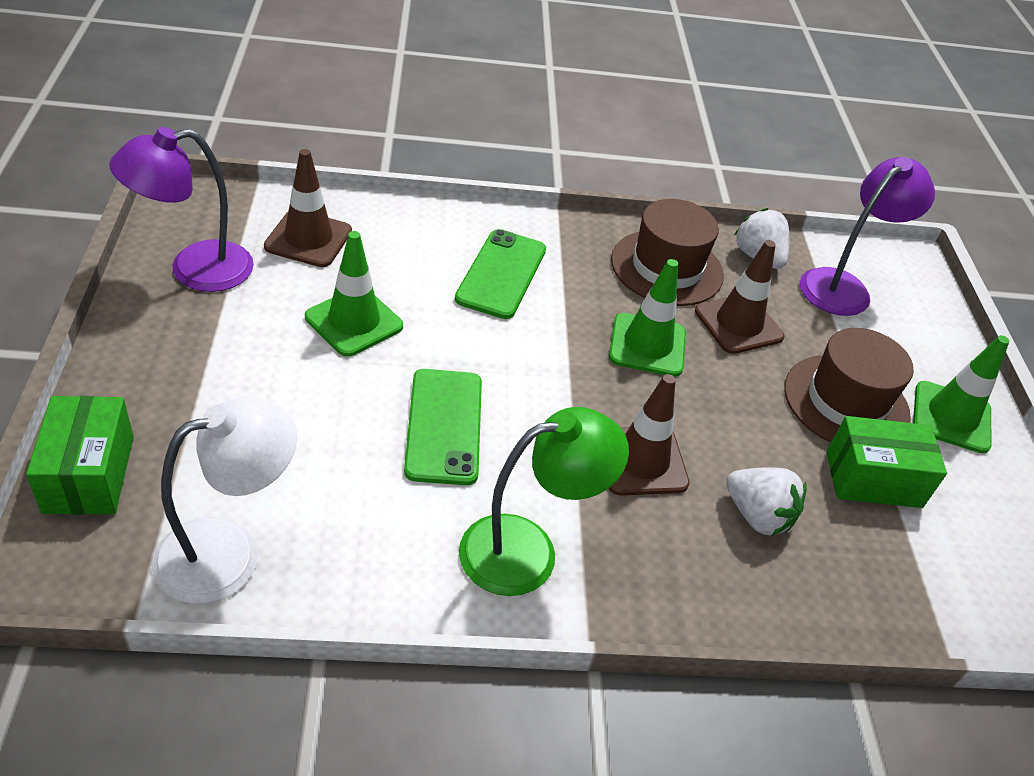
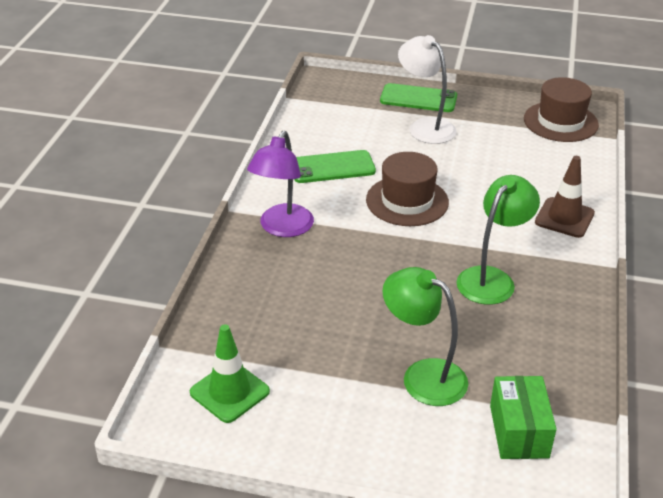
brown traffic cone: 3 -> 1
green box: 2 -> 1
green lamp: 1 -> 2
green traffic cone: 3 -> 1
purple lamp: 2 -> 1
white strawberry: 2 -> 0

